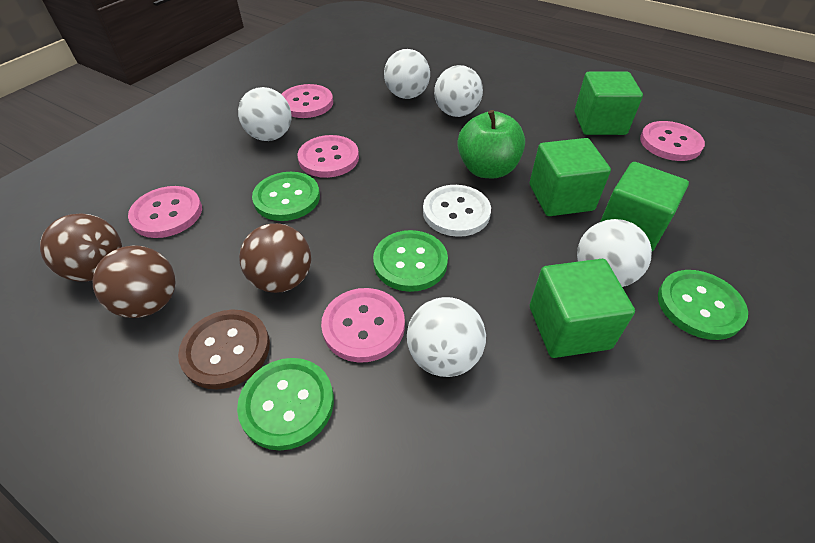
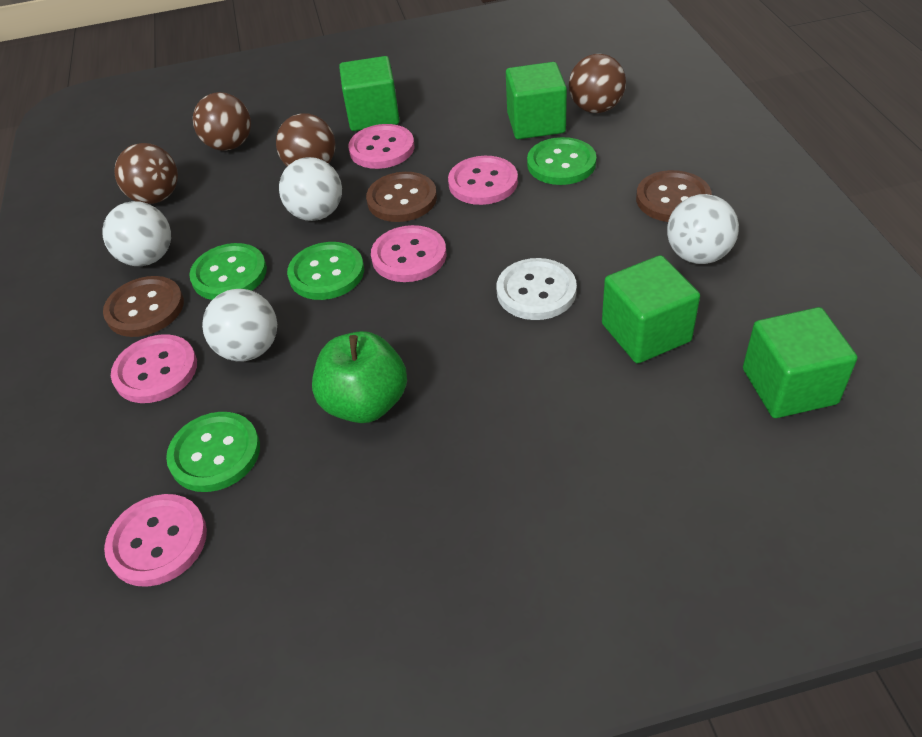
brown ball: 3 -> 4
brown button: 1 -> 3
white ball: 5 -> 4

